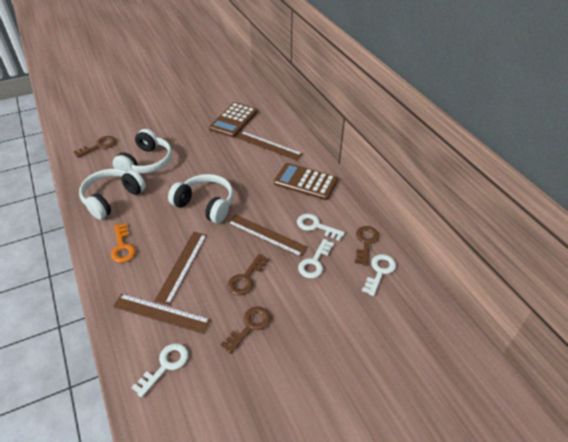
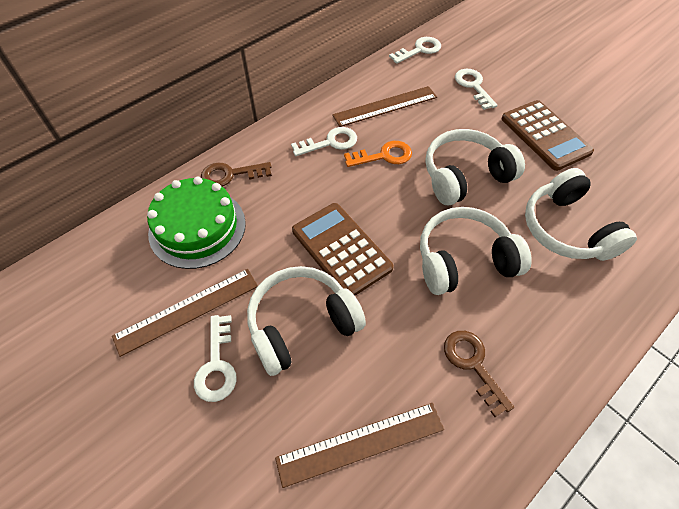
brown key: 4 -> 2
brown ruler: 4 -> 3
green cake: 0 -> 1
white headphones: 3 -> 4

